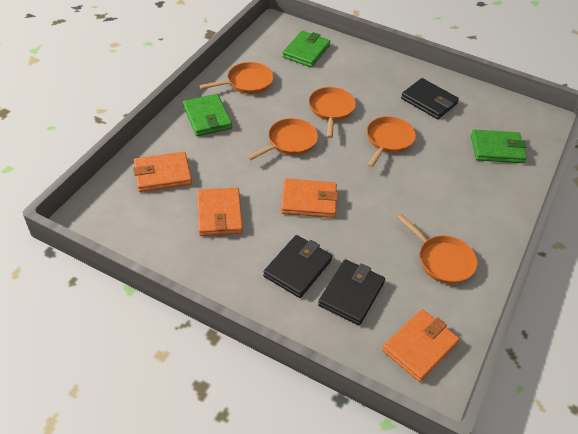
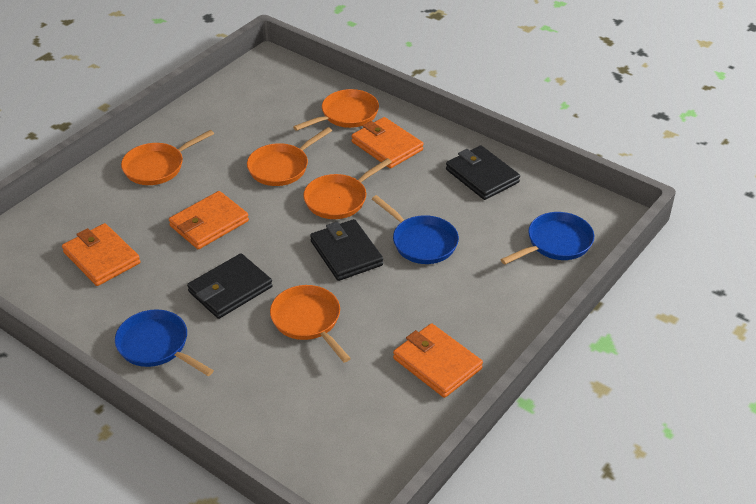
blue pan: 0 -> 3
green wallet: 3 -> 0

